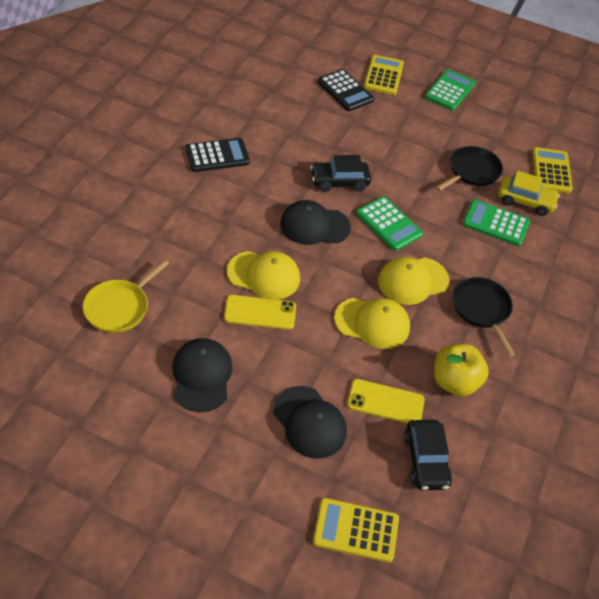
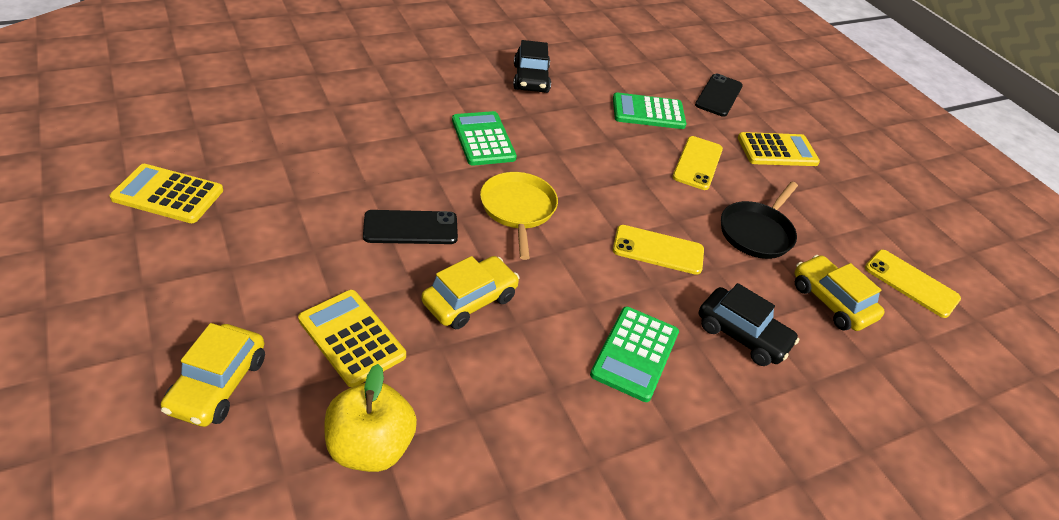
black calculator: 2 -> 0
black cap: 3 -> 0
black pan: 2 -> 1
black phone: 0 -> 2
yellow cap: 3 -> 0
yellow car: 1 -> 3
yellow phone: 2 -> 3

